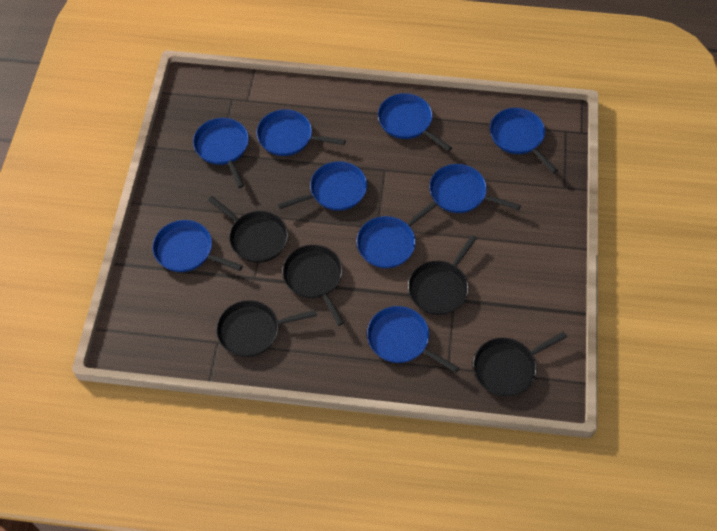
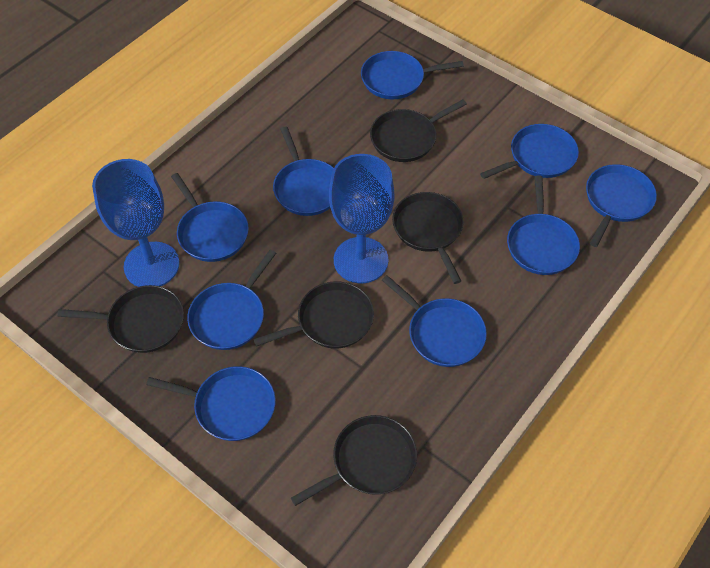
blue goblet: 0 -> 2

